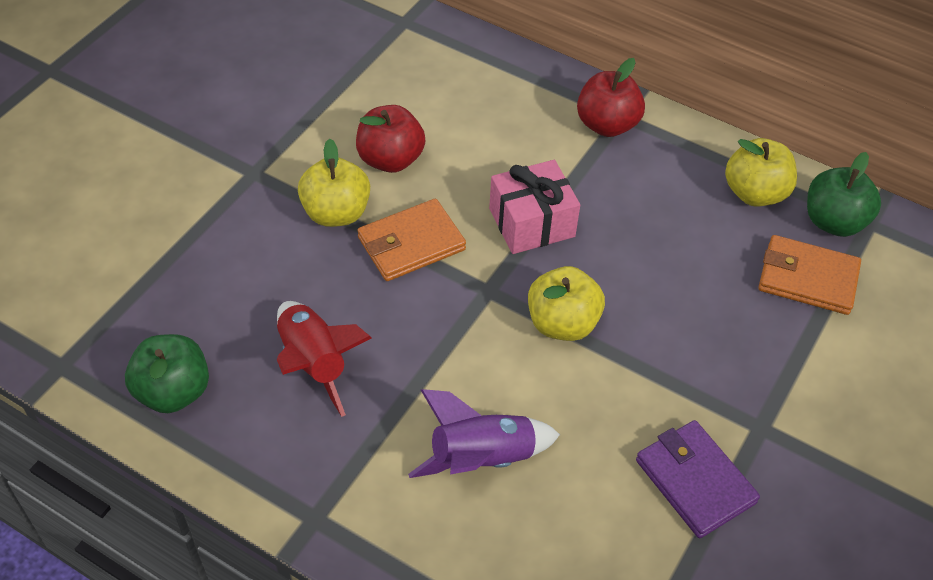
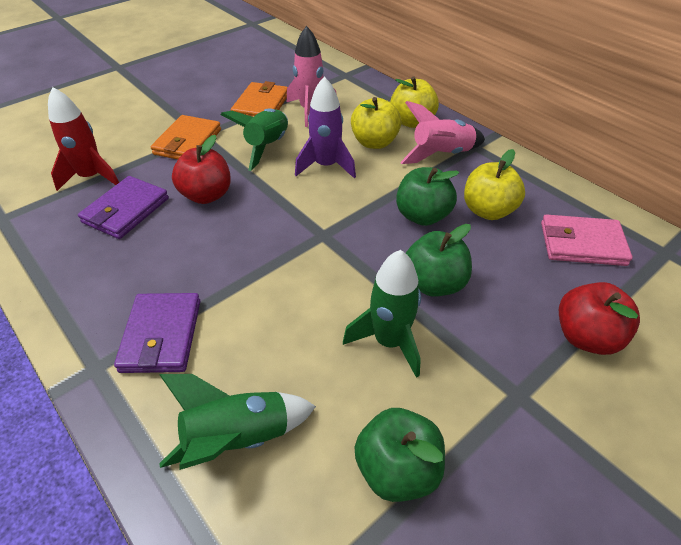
green apple: 2 -> 3
green rocket: 0 -> 3
pink gift: 1 -> 0
pink rocket: 0 -> 2
pink wallet: 0 -> 1
purple wallet: 1 -> 2

